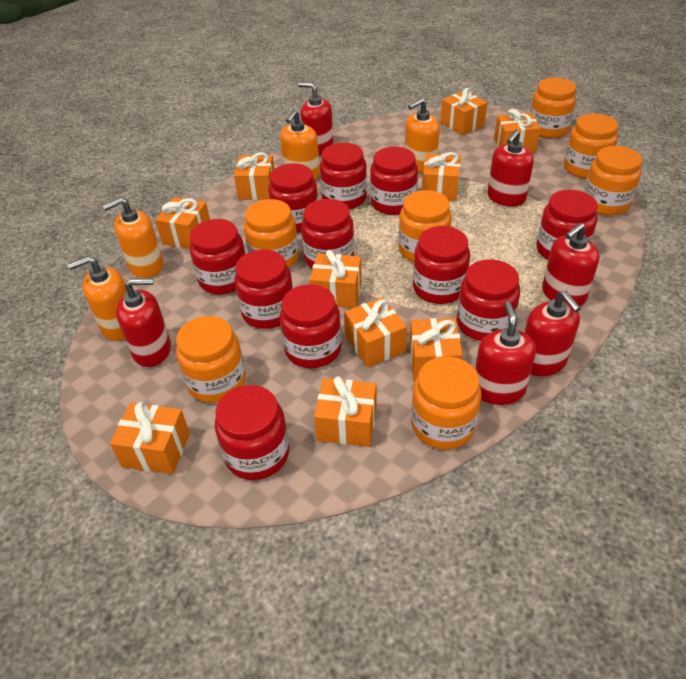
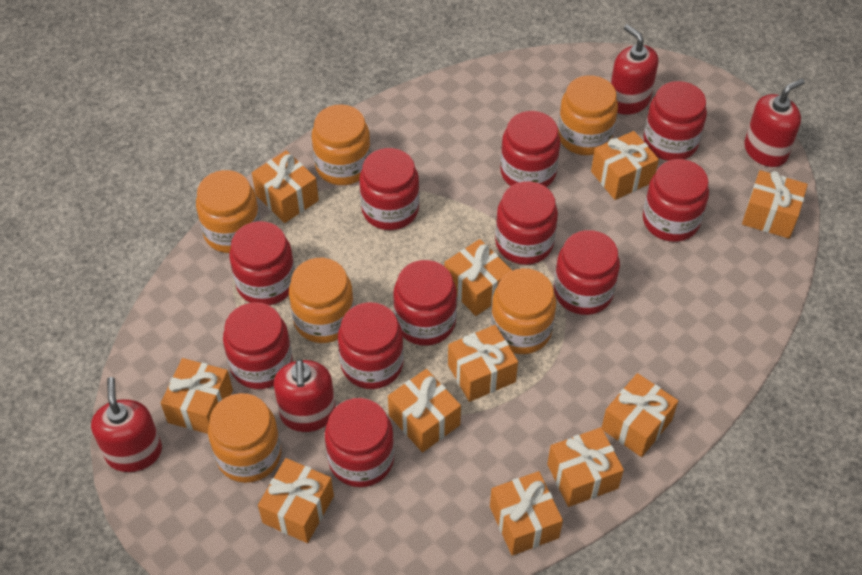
orange gift: 10 -> 11
orange jar: 7 -> 6
orange soap dispenser: 4 -> 0
red soap dispenser: 6 -> 4

